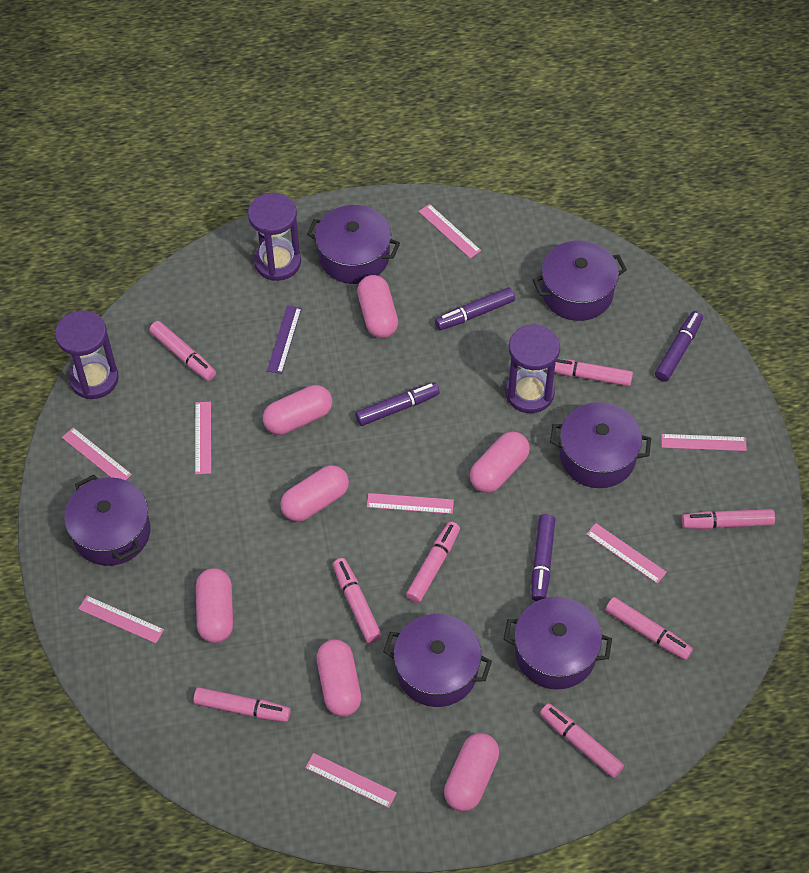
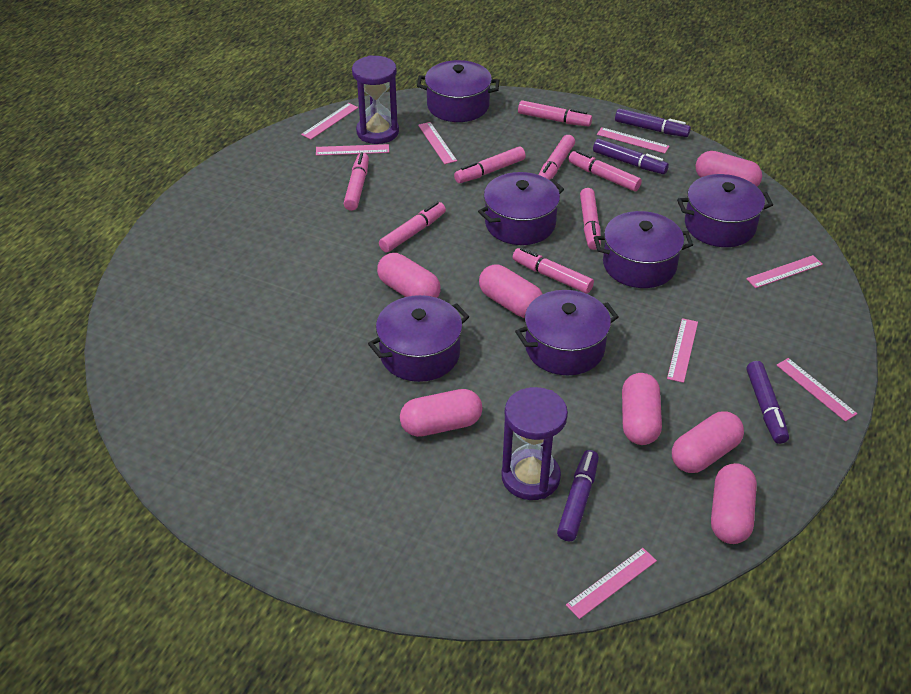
purple hourglass: 3 -> 2
purple ruler: 1 -> 0

